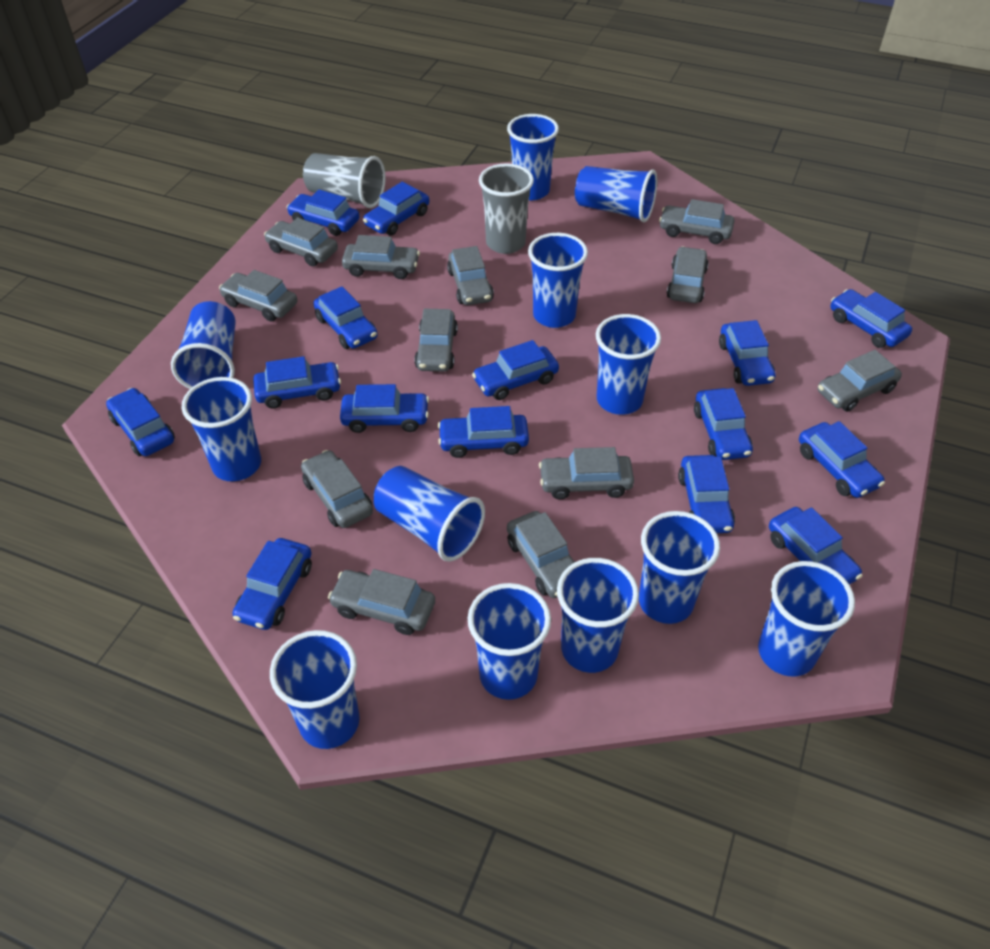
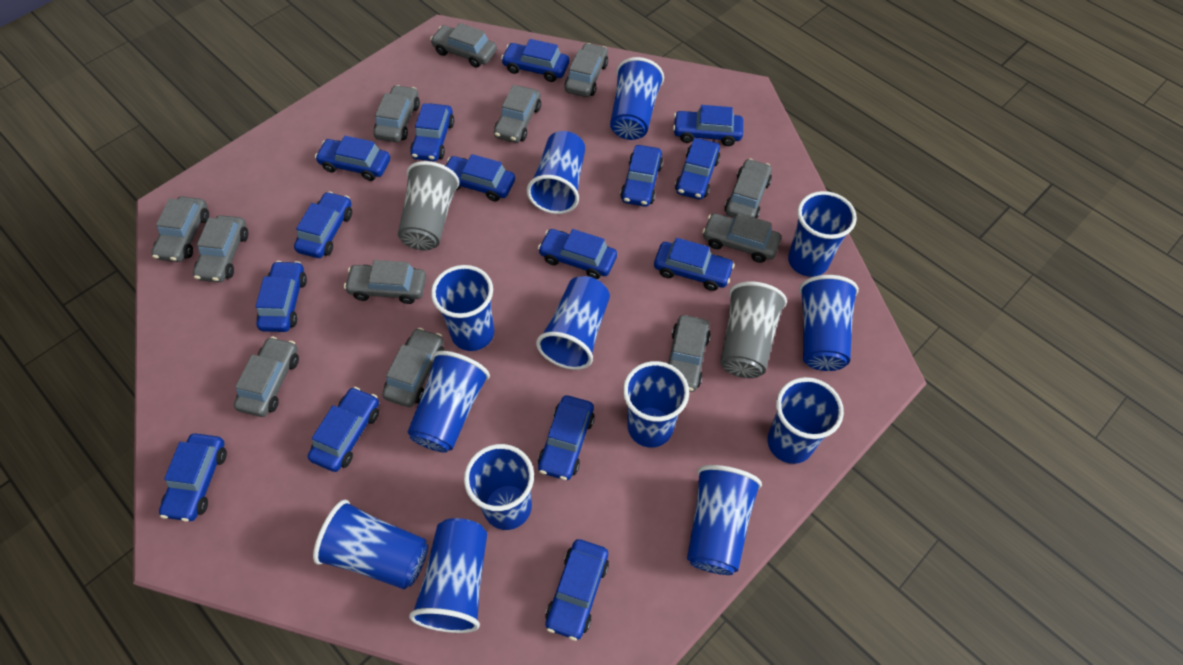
blue cup: 12 -> 13

